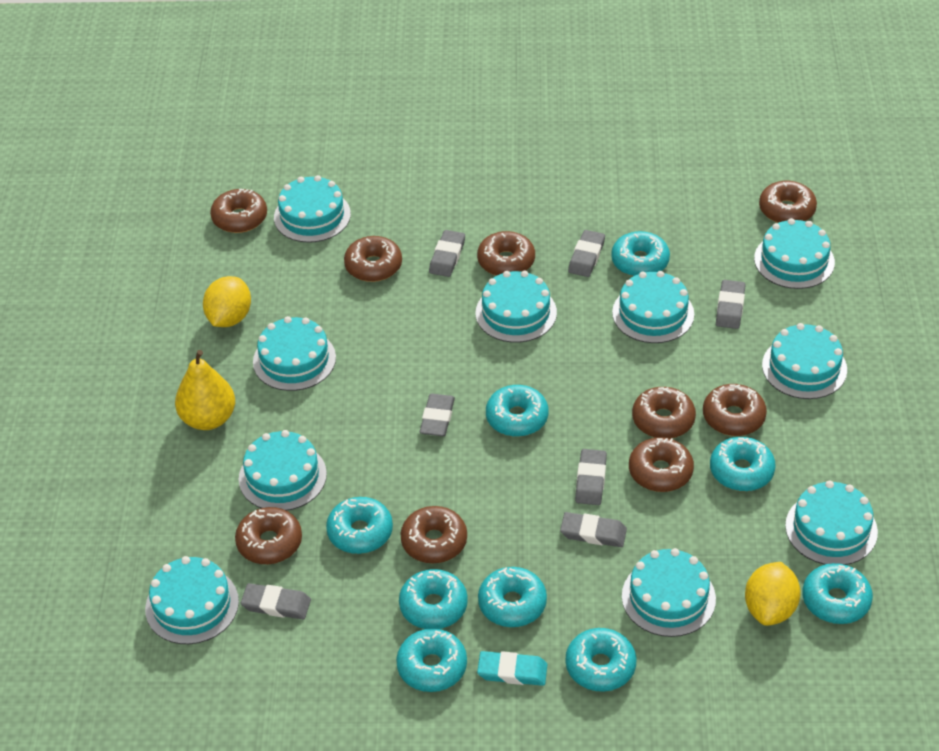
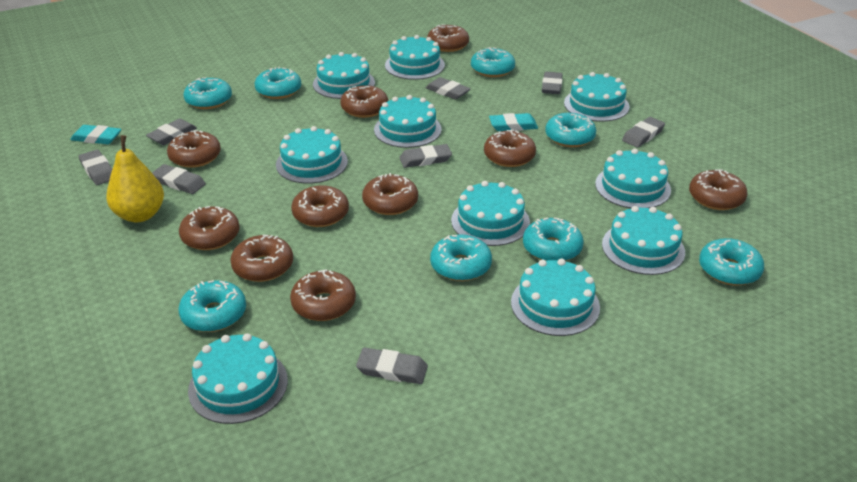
brown donut: 9 -> 10
grey eraser: 7 -> 8
turquoise donut: 9 -> 8
turquoise eraser: 1 -> 2
yellow lemon: 2 -> 0

